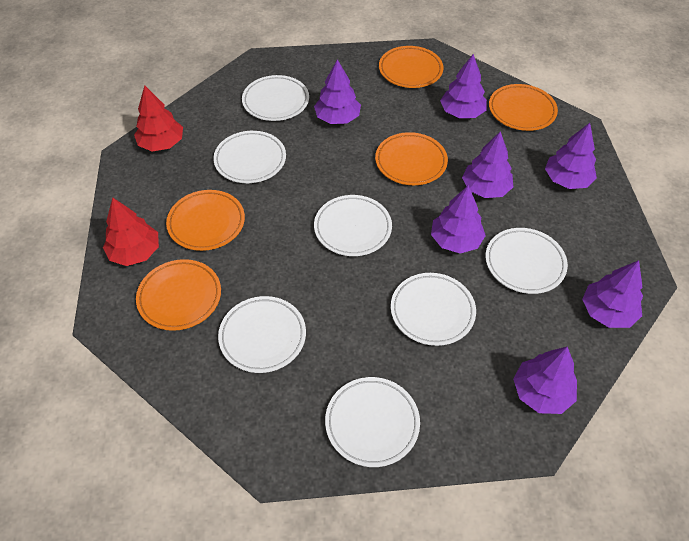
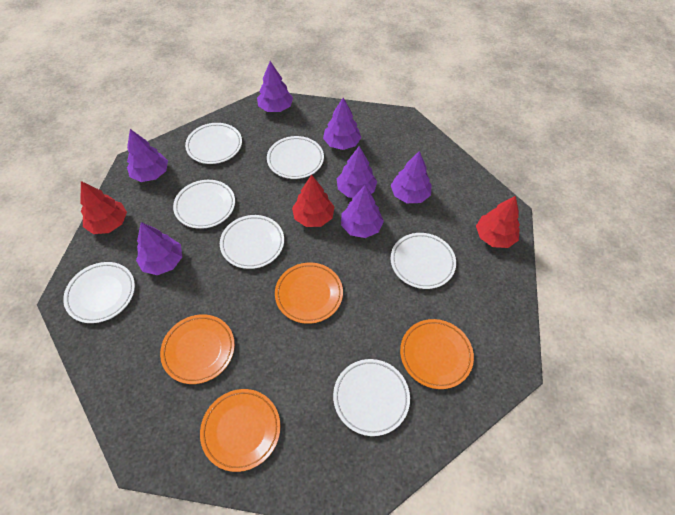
orange plate: 5 -> 4
red tree: 2 -> 3

